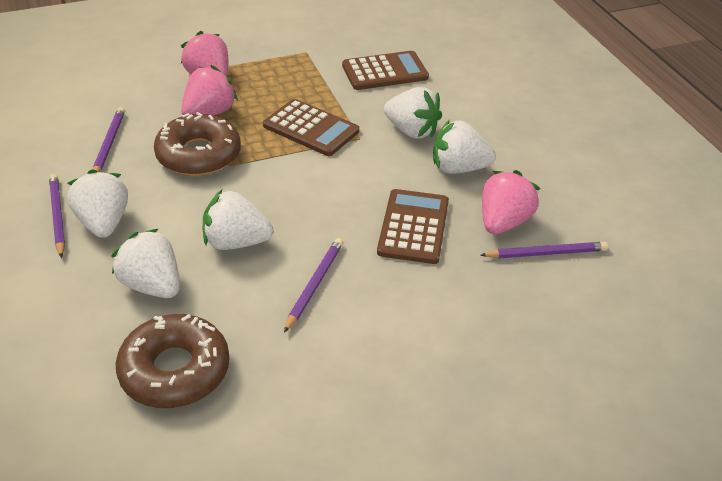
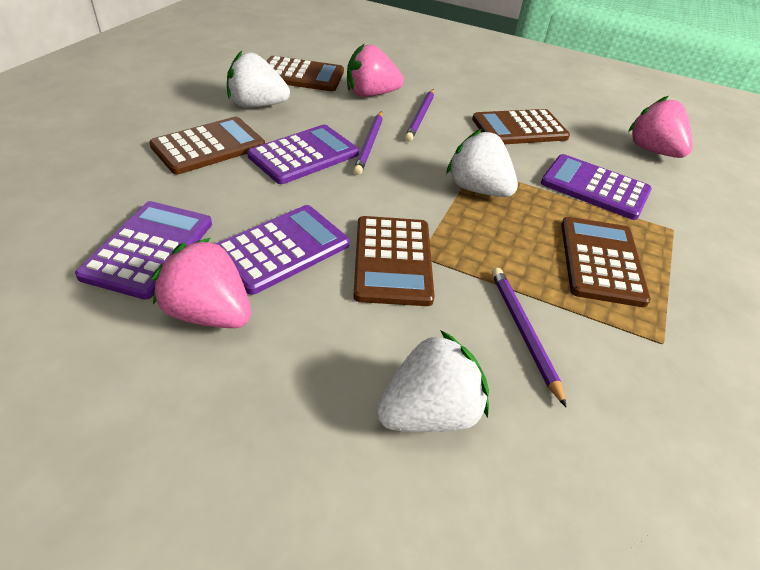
brown calculator: 3 -> 5
brown donut: 2 -> 0
purple calculator: 0 -> 4
purple pencil: 4 -> 3
white strawberry: 5 -> 3

